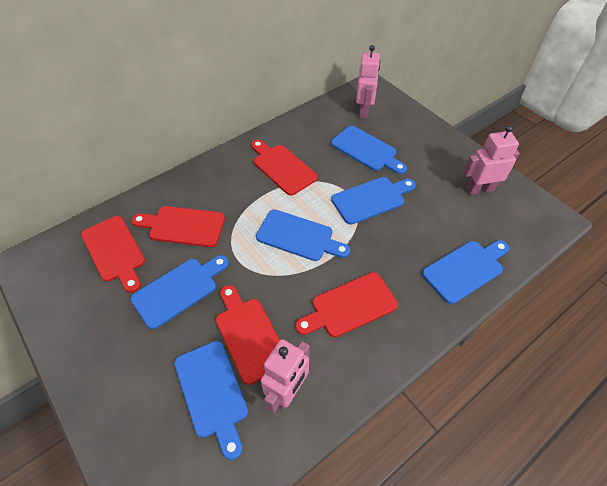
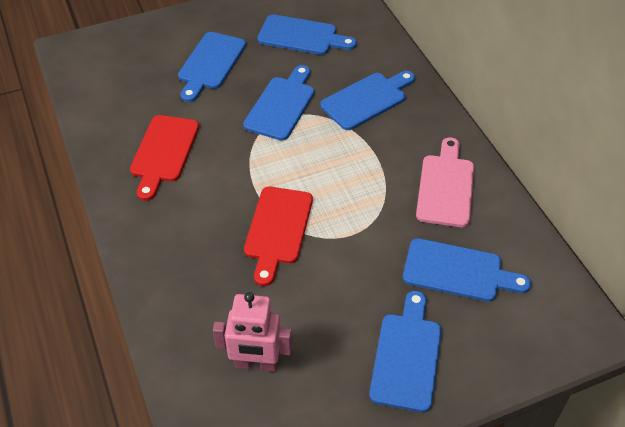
pink cutting board: 0 -> 1
pink robot: 3 -> 1
red cutting board: 5 -> 2

